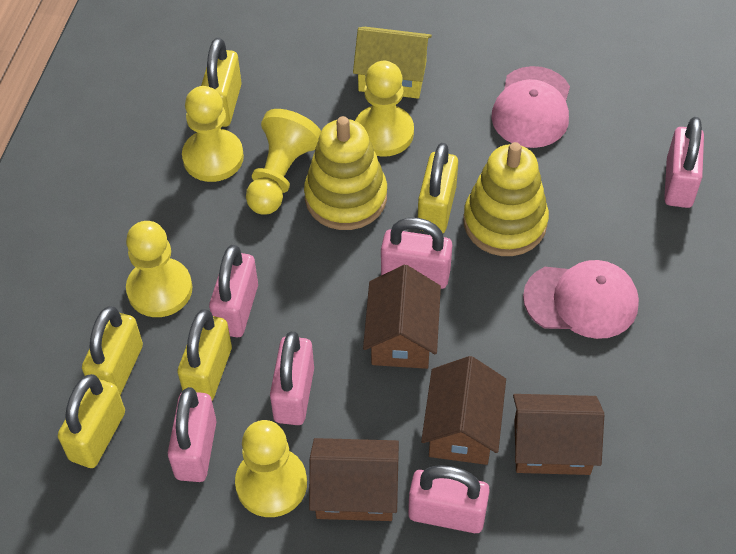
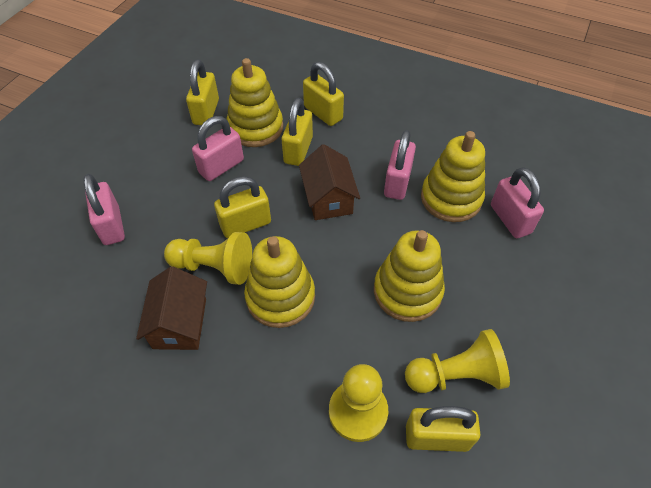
brown house: 4 -> 2
pink cap: 2 -> 0
pink padlock: 6 -> 4
yellow house: 1 -> 0
yellow pawn: 5 -> 3
yellow stacking toy: 2 -> 4

